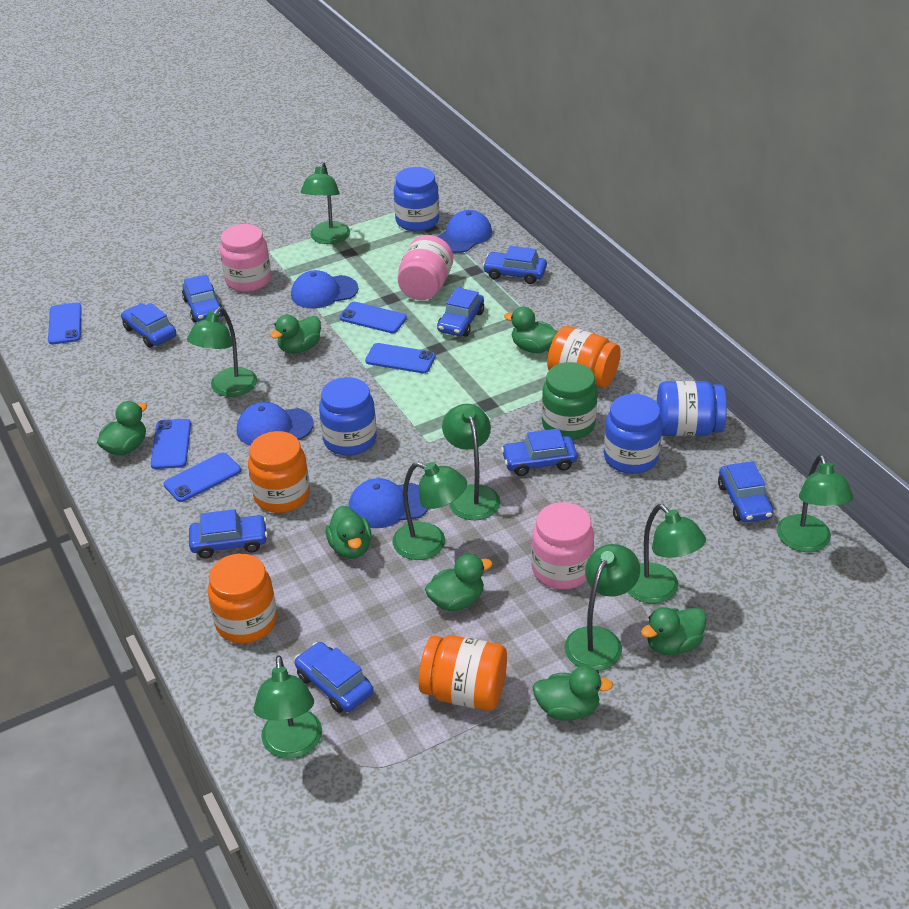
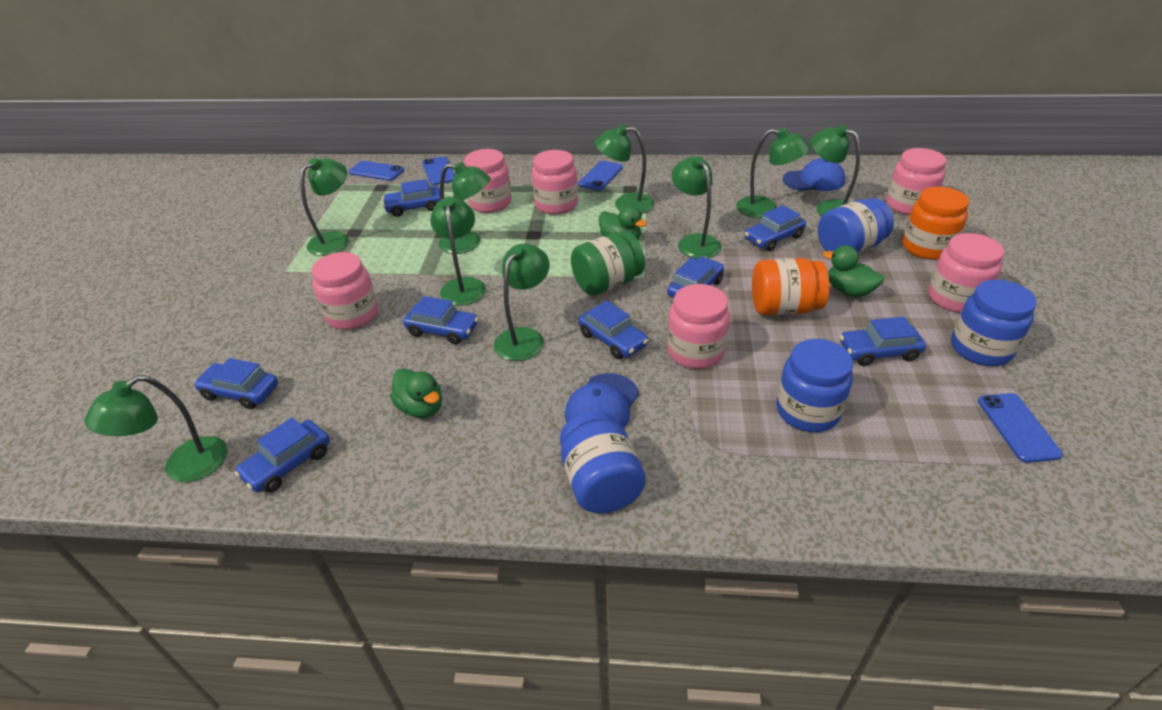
blue cap: 4 -> 2
blue phone: 5 -> 4
green duck: 7 -> 3
green lamp: 8 -> 9
orange jar: 4 -> 2
pink jar: 3 -> 6

